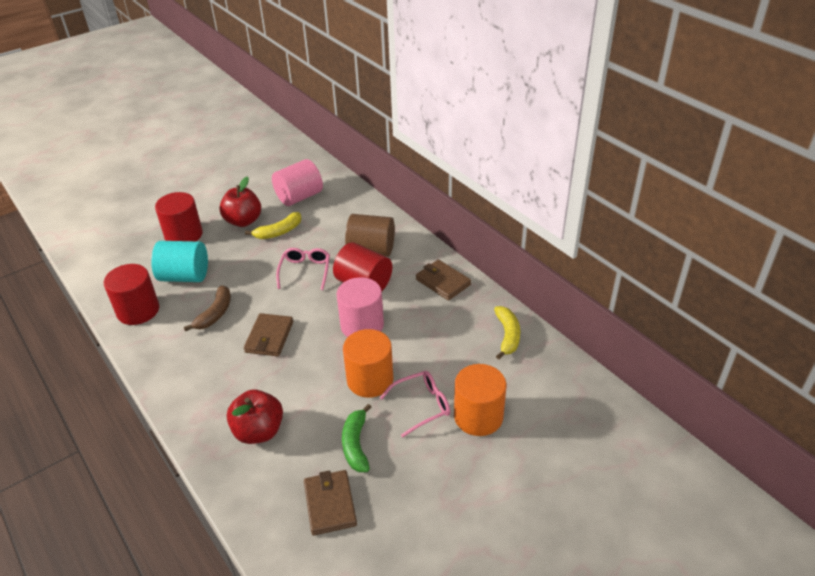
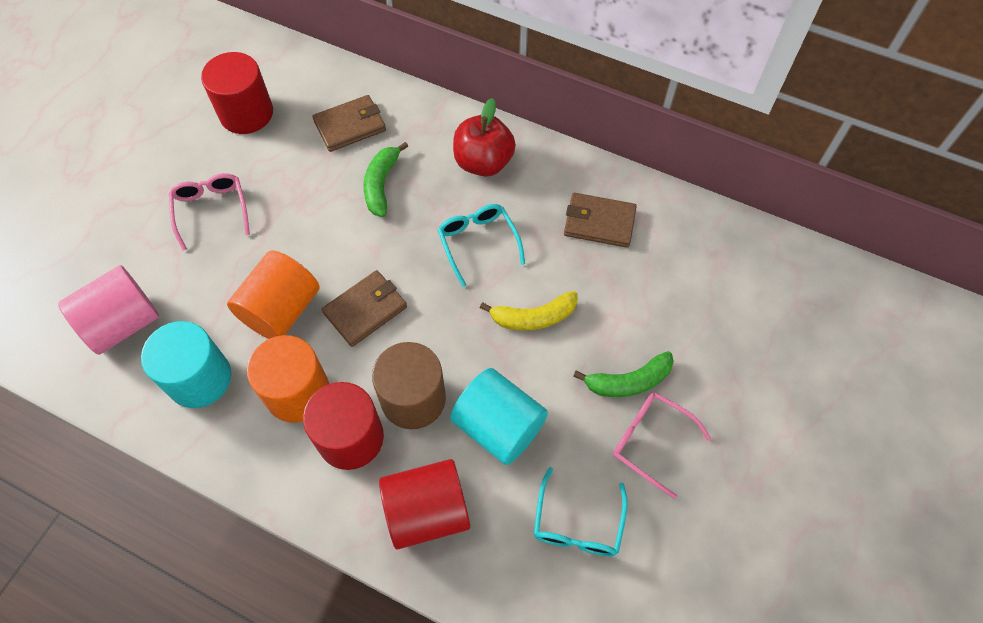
brown banana: 1 -> 0
green banana: 1 -> 2
pink cylinder: 2 -> 1
red apple: 2 -> 1
turquoise cylinder: 1 -> 2
turquoise glasses: 0 -> 2
yellow banana: 2 -> 1

